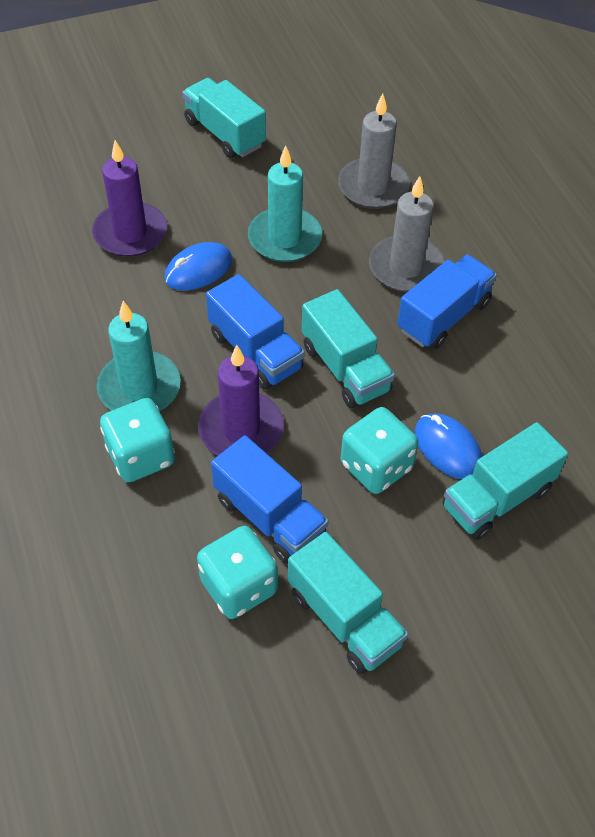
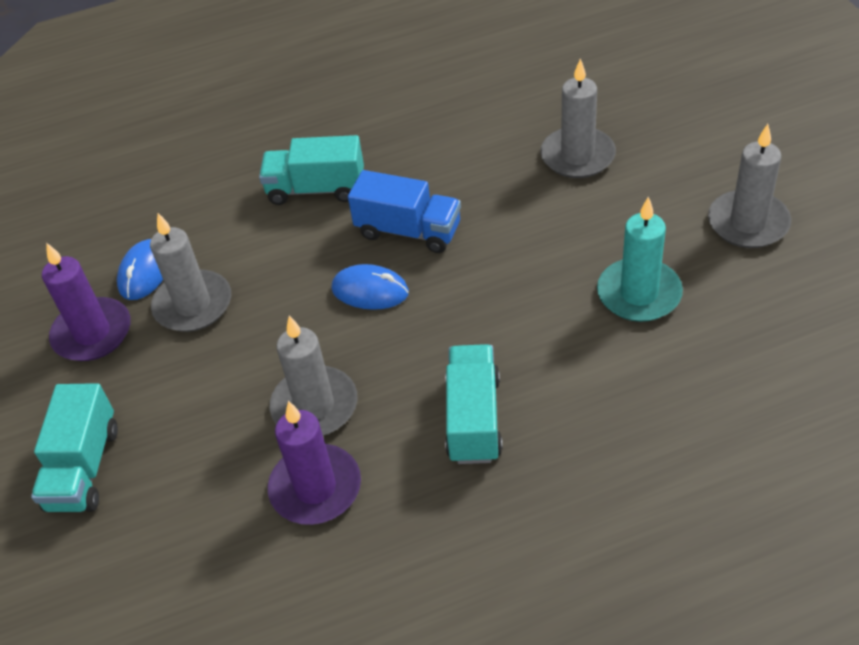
blue truck: 3 -> 1
grey candle: 2 -> 4
turquoise candle: 2 -> 1
turquoise dice: 3 -> 0
turquoise truck: 4 -> 3

